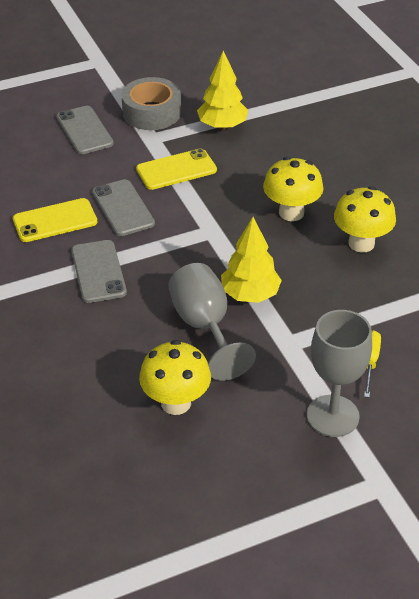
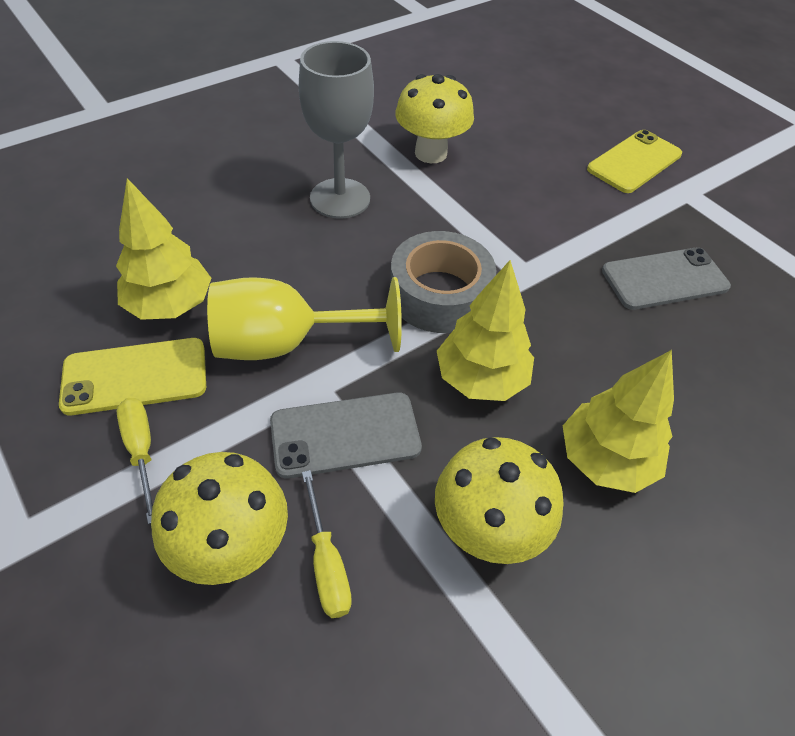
grey goblet: 2 -> 1
grey phone: 3 -> 2
yellow goblet: 0 -> 1
yellow screwdriver: 1 -> 2
yellow tree: 2 -> 3

